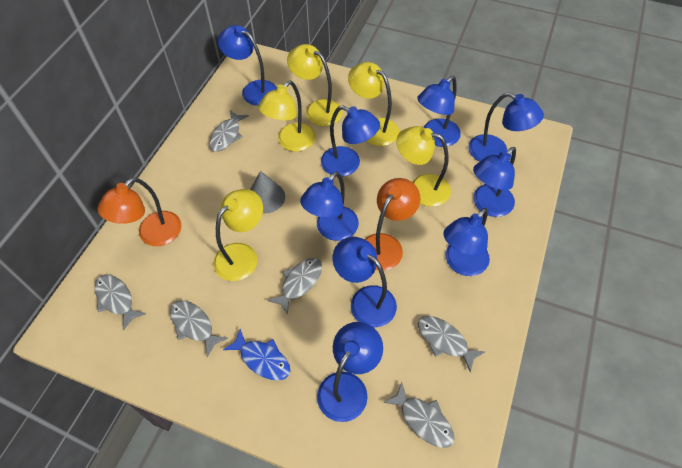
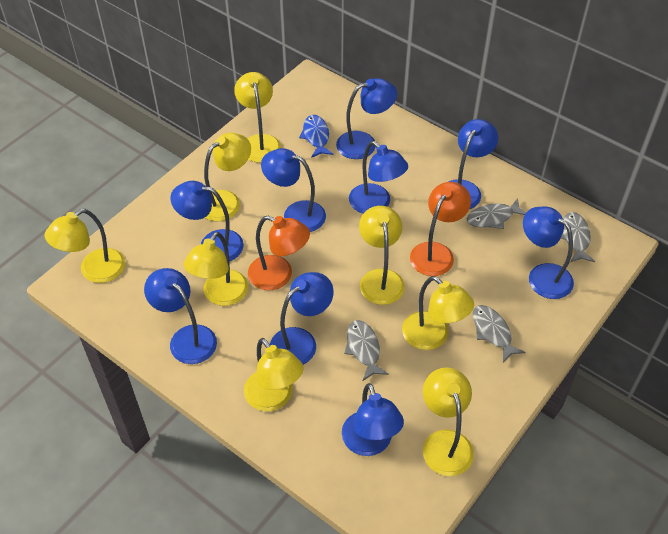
grey cone: 1 -> 0
grey fish: 6 -> 4
yellow lamp: 5 -> 8

